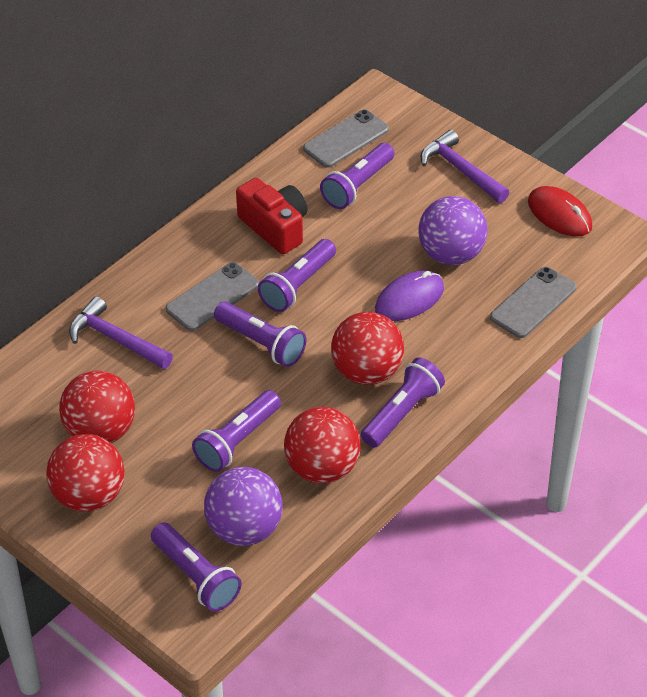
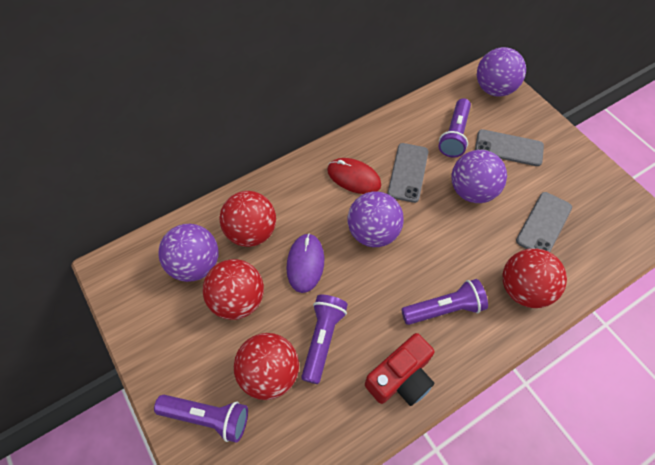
purple ball: 2 -> 4
purple flashlight: 6 -> 4
purple hammer: 2 -> 0

